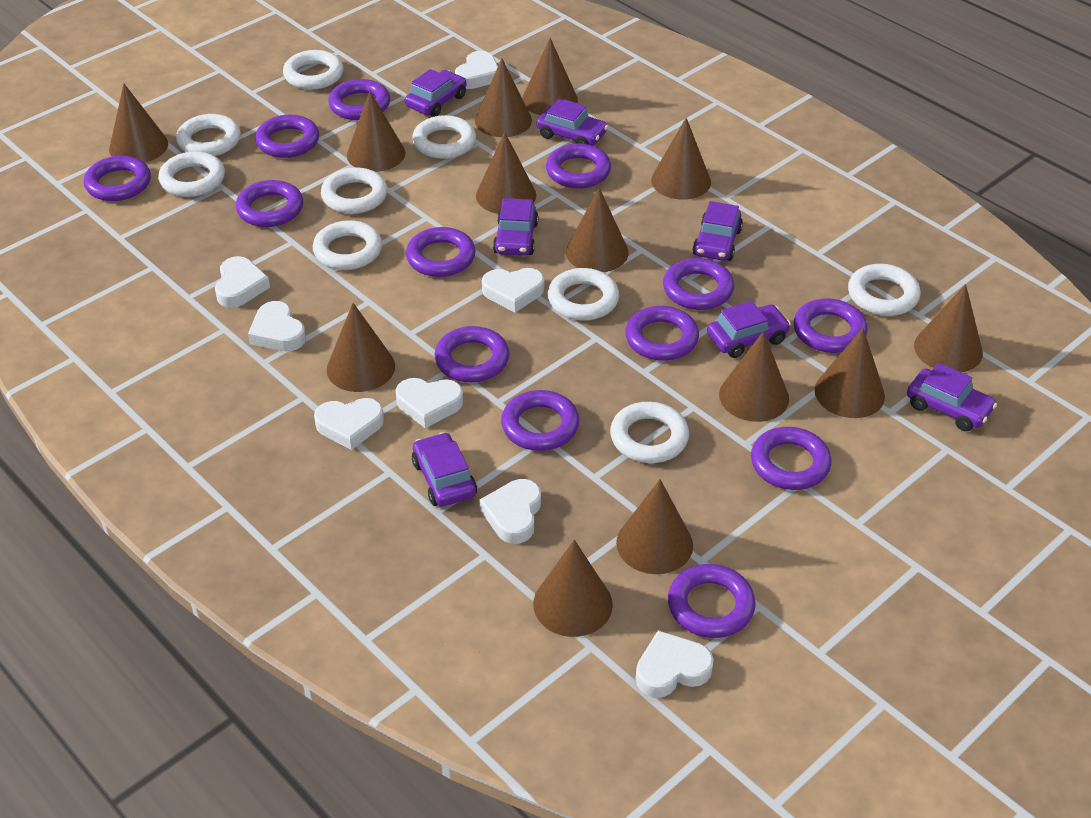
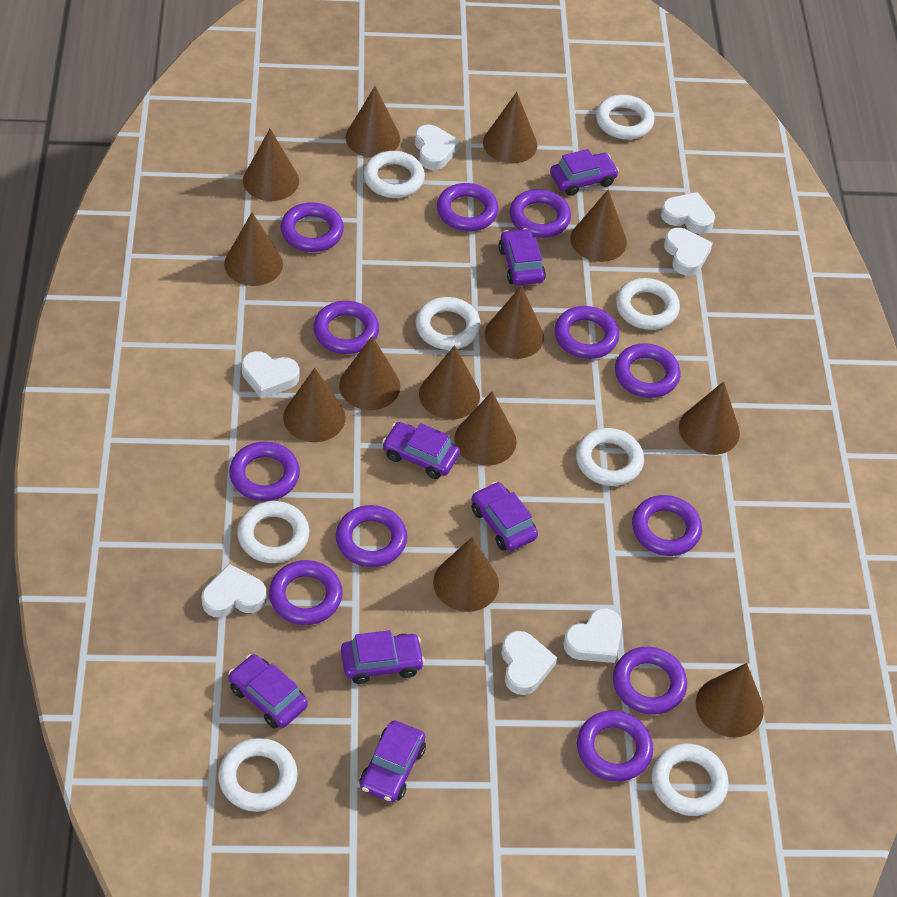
purple ring: 13 -> 12
white heart: 8 -> 7
white ring: 9 -> 8

